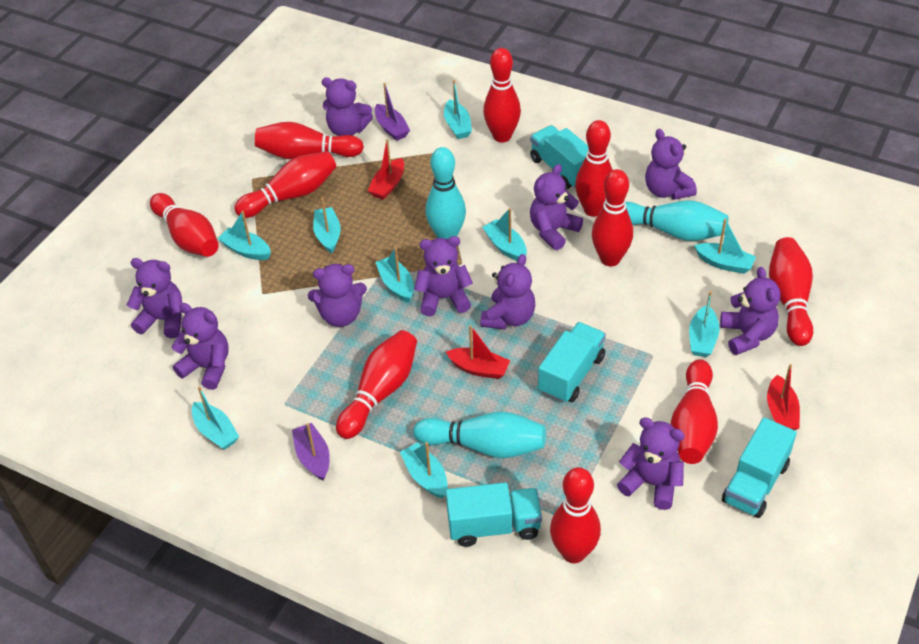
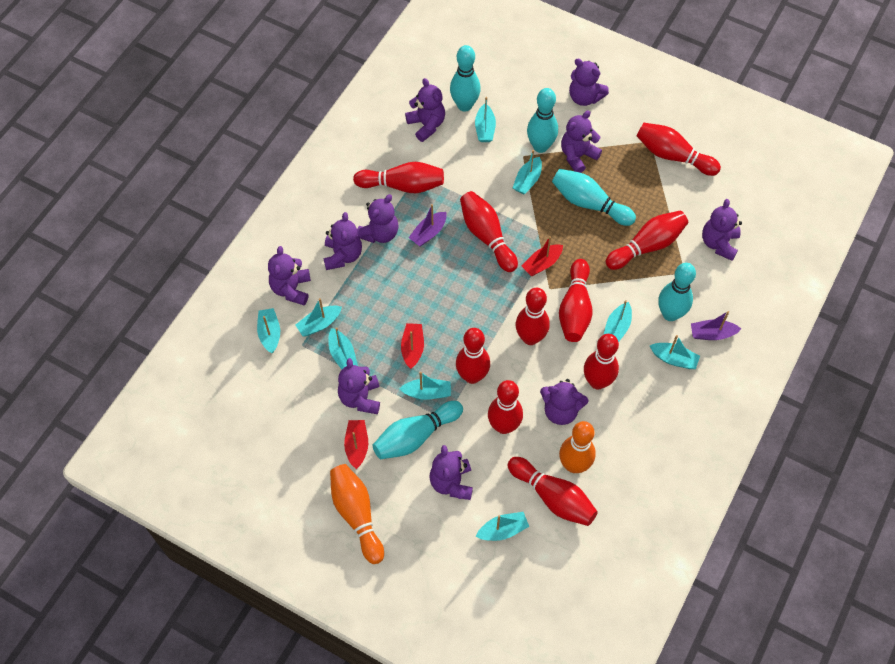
orange bowling pin: 0 -> 2
turquoise bowling pin: 3 -> 5
turquoise truck: 4 -> 0

